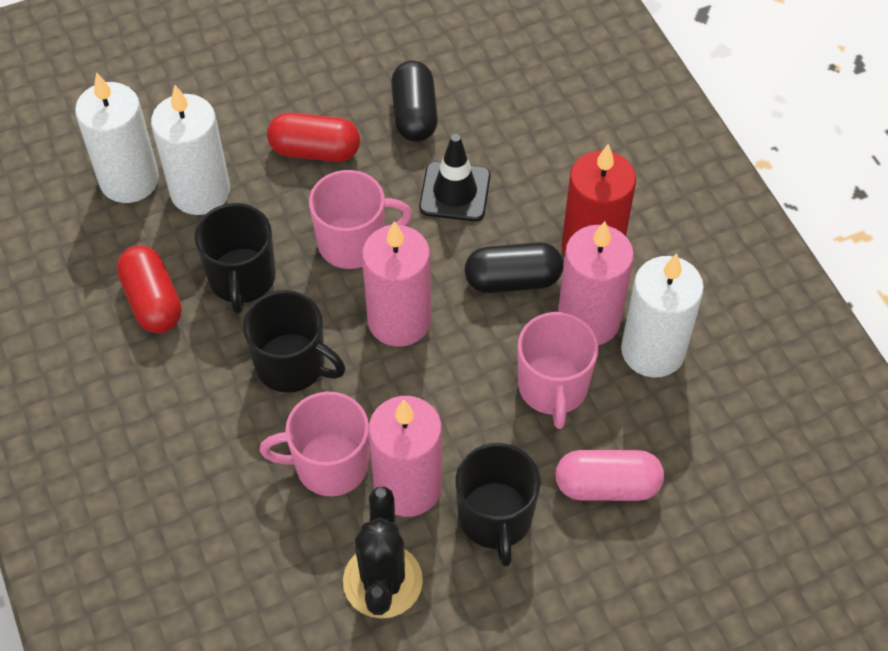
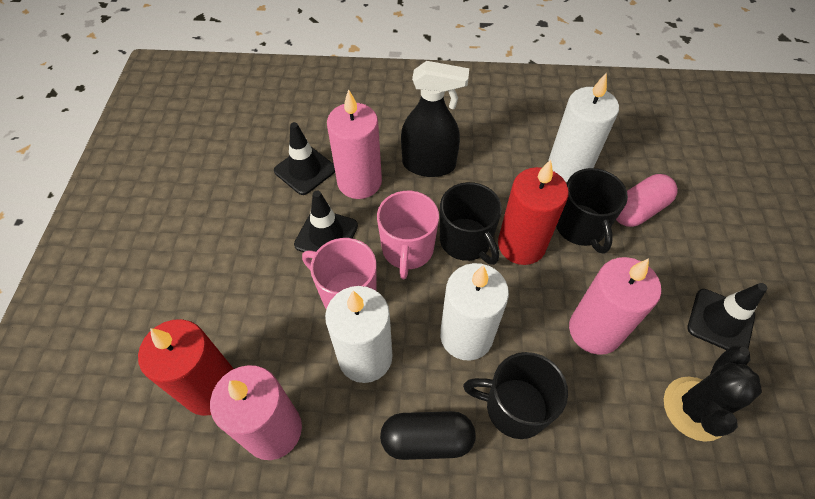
black capsule: 2 -> 1
black spray bottle: 0 -> 1
black traffic cone: 1 -> 3
pink mug: 3 -> 2
red candle: 1 -> 2
red capsule: 2 -> 0

